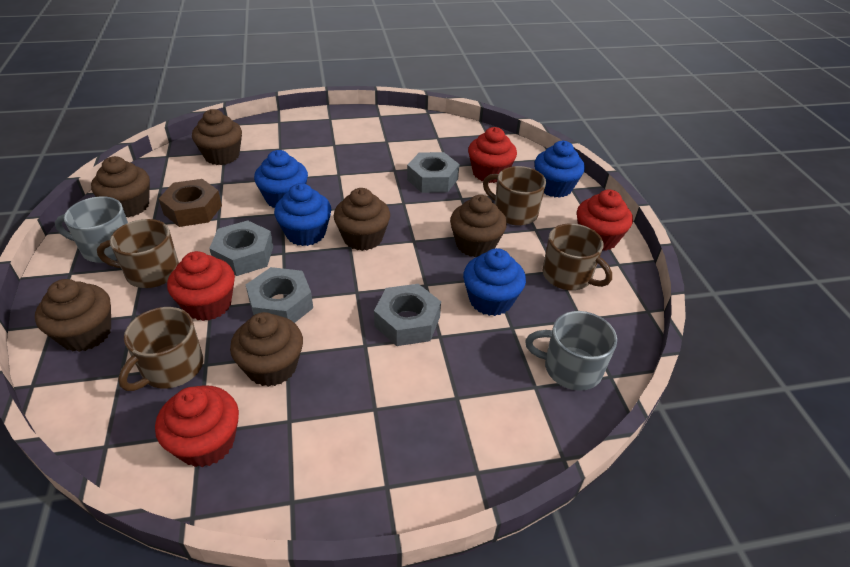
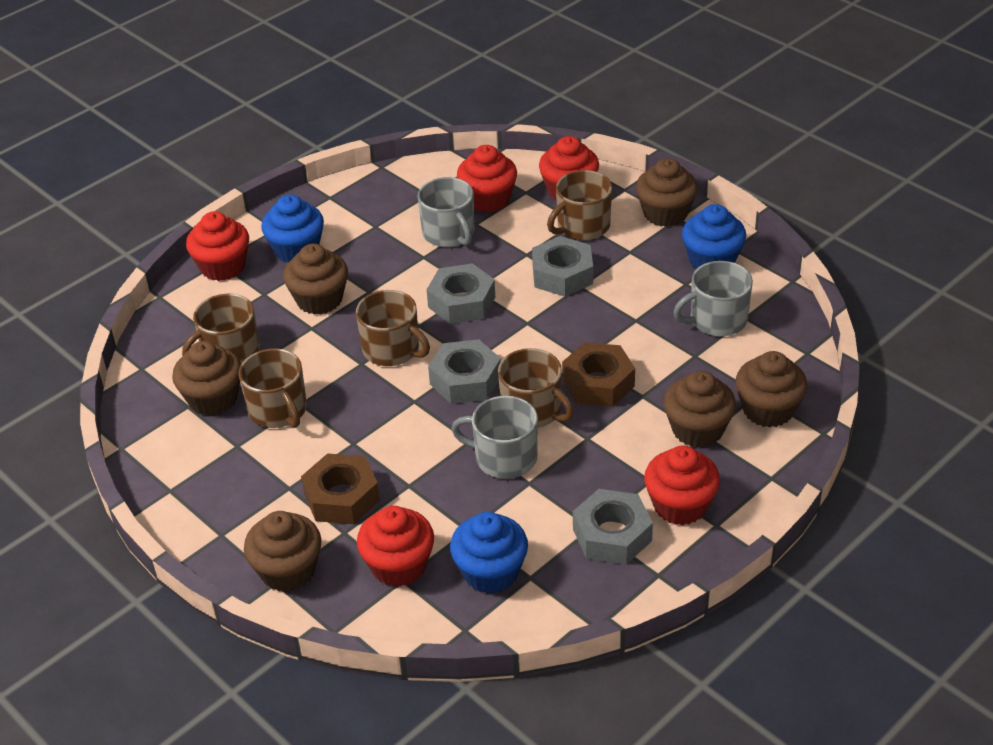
blue cupcake: 4 -> 3
brown mug: 4 -> 5
brown nut: 1 -> 2
grey mug: 2 -> 3
red cupcake: 4 -> 5

